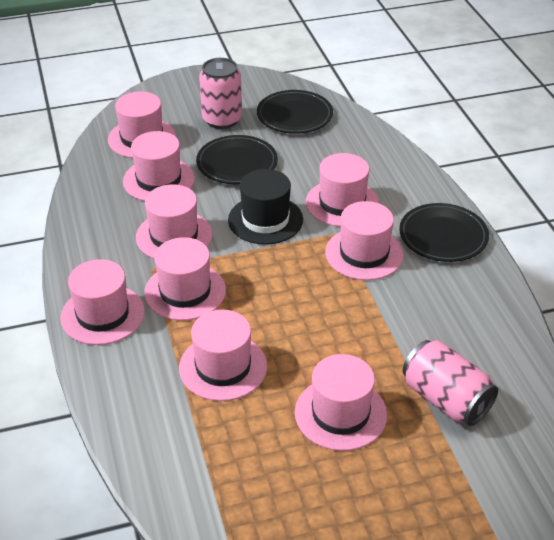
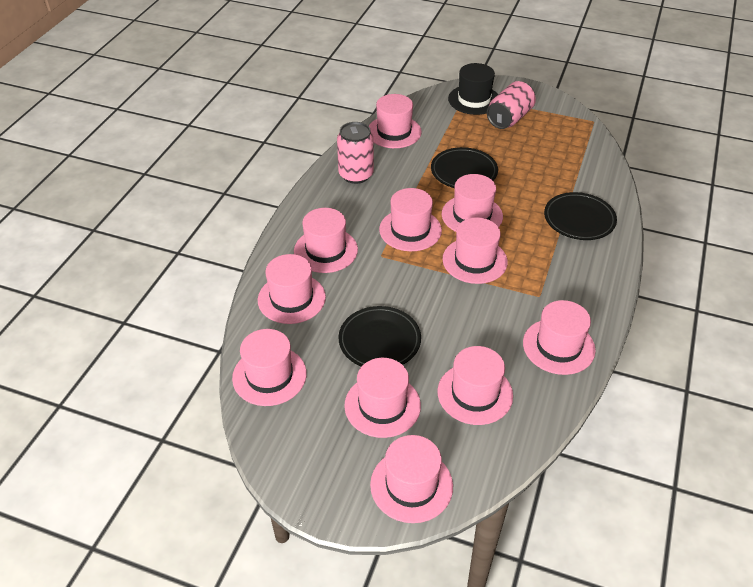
pink hat: 9 -> 11

